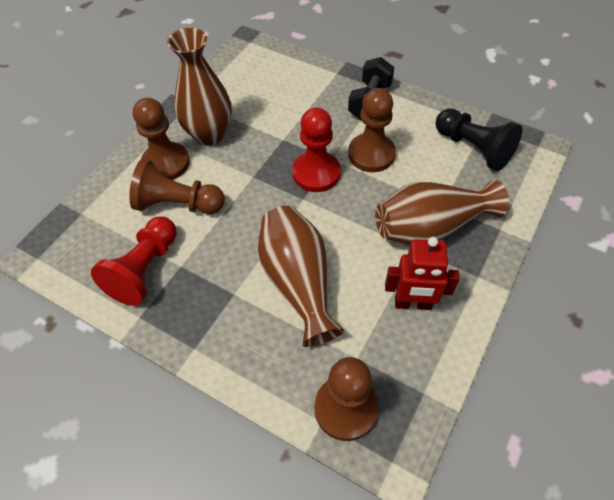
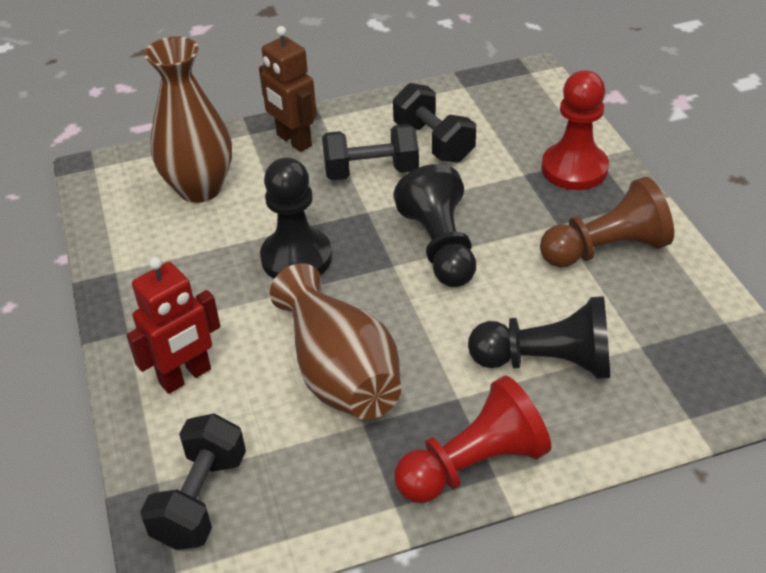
black dumbbell: 1 -> 3
black pawn: 1 -> 3
brown pawn: 4 -> 1
brown robot: 0 -> 1
brown vase: 3 -> 2

